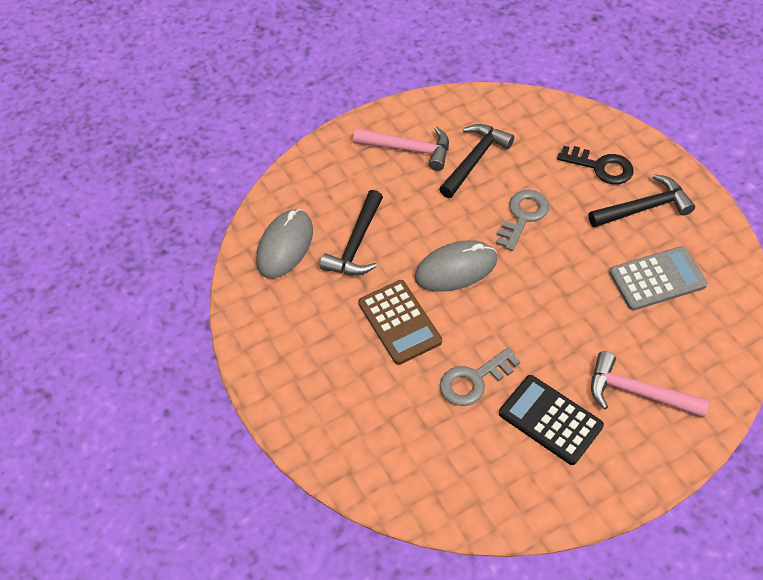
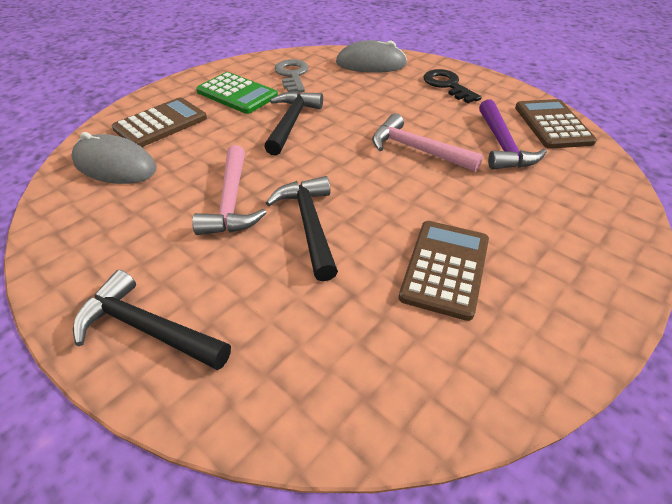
black calculator: 1 -> 0
brown calculator: 1 -> 3
green calculator: 0 -> 1
grey calculator: 1 -> 0
grey key: 2 -> 1
purple hammer: 0 -> 1

